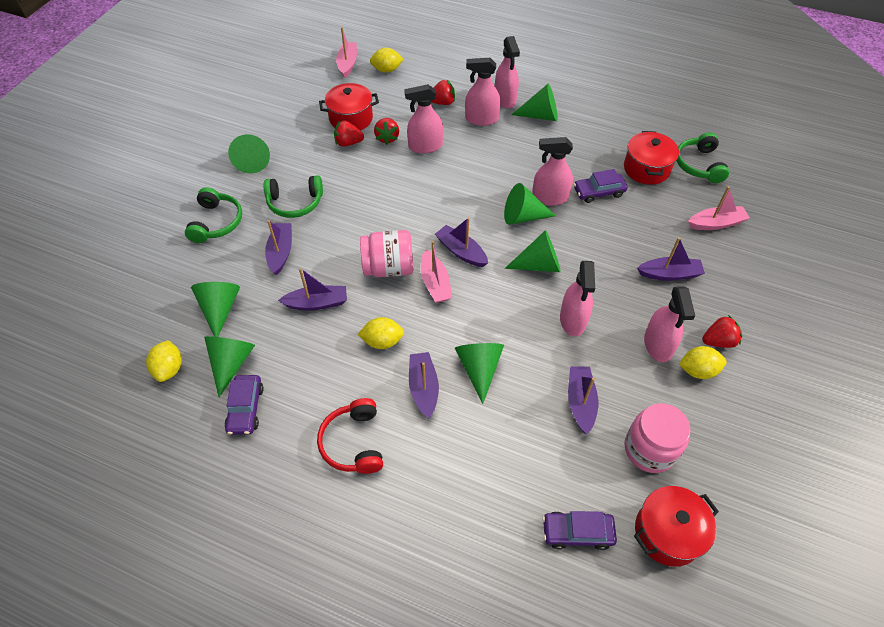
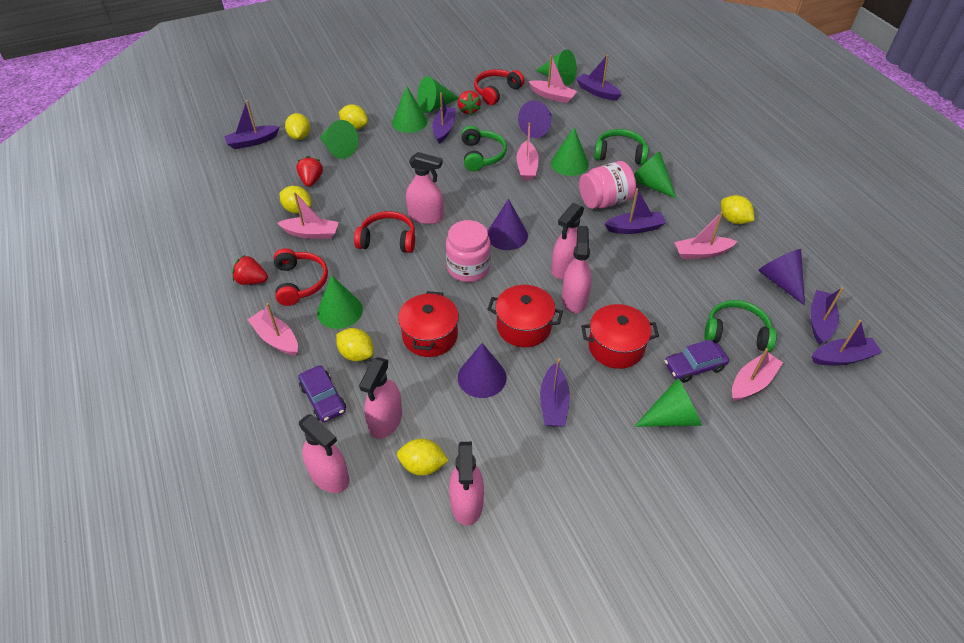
green cone: 7 -> 8
pink boat: 3 -> 6
purple boat: 6 -> 7
purple car: 3 -> 2
purple cone: 0 -> 4
red headphones: 1 -> 3
red strawberry: 4 -> 3
yellow lemon: 4 -> 6

